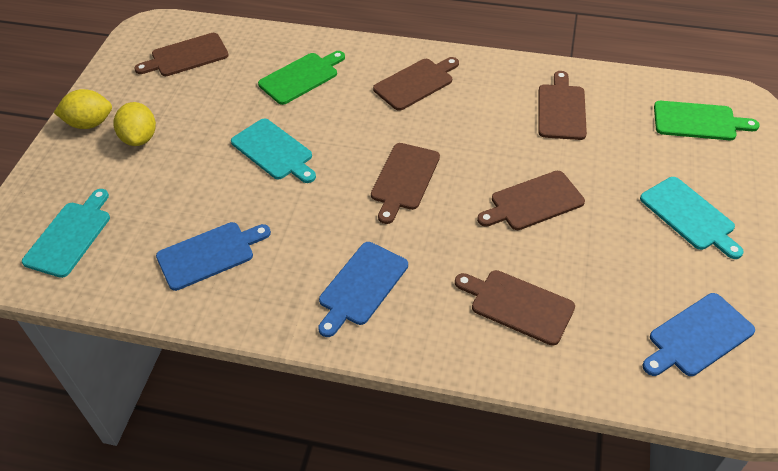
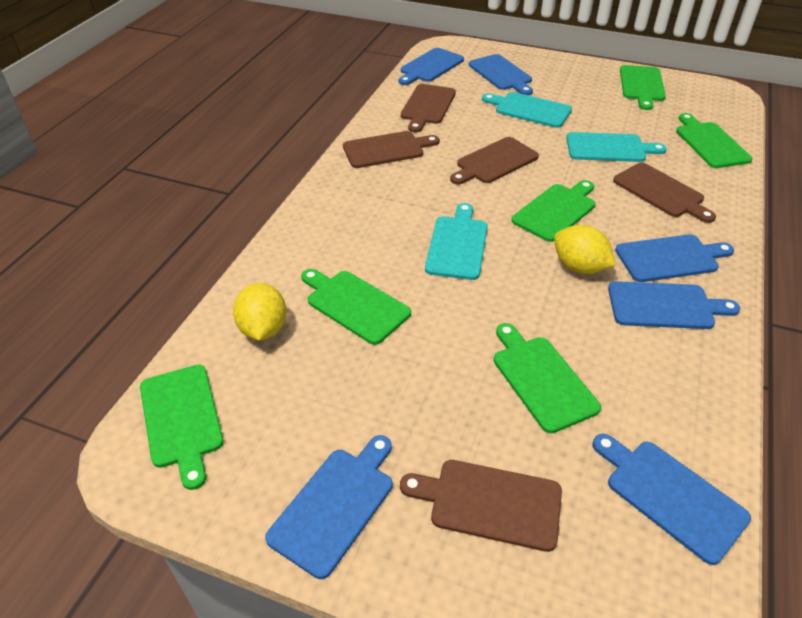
blue cutting board: 3 -> 6
brown cutting board: 6 -> 5
green cutting board: 2 -> 6

